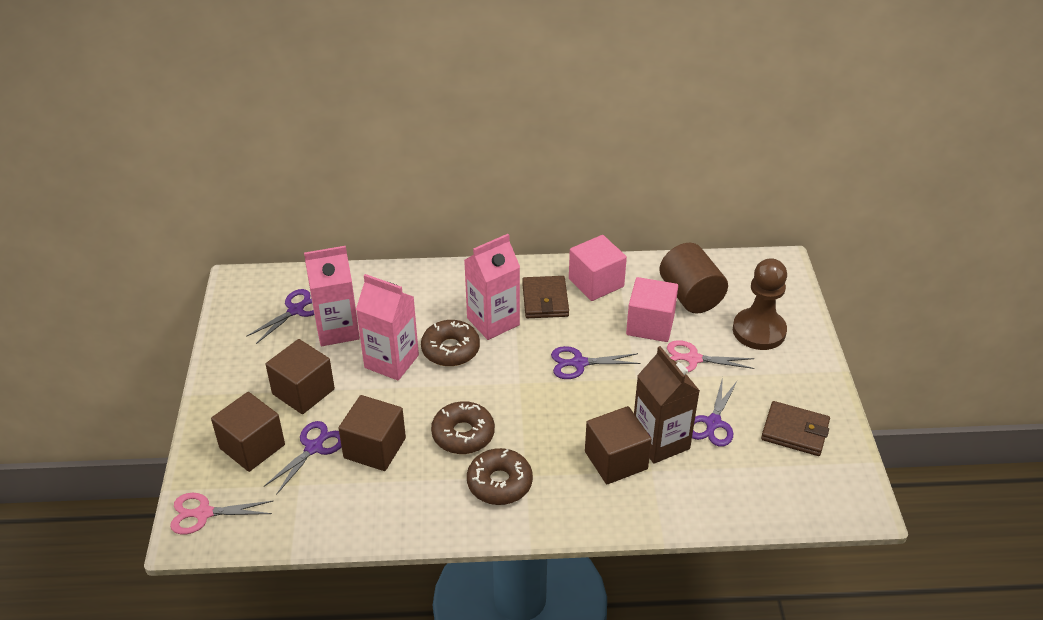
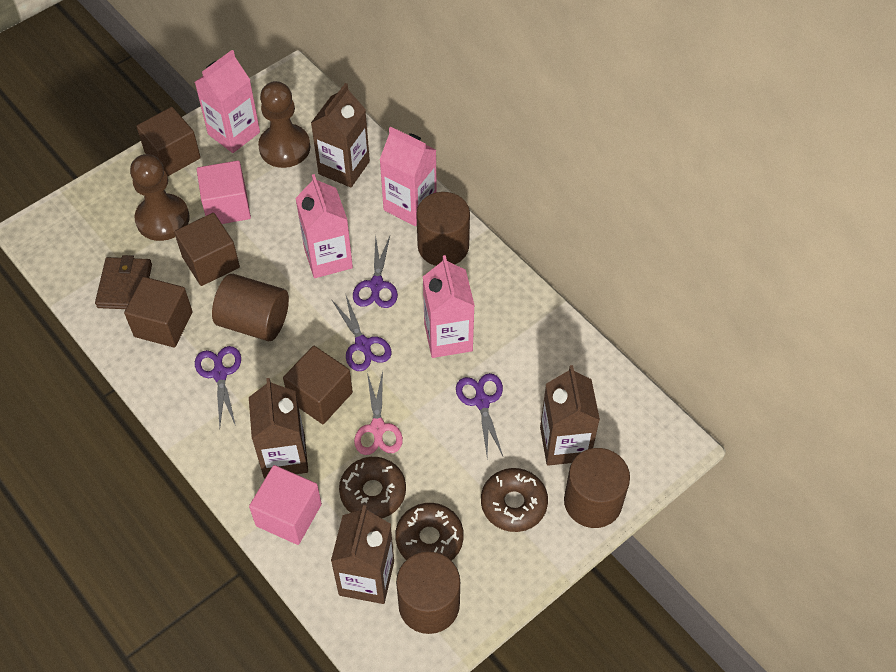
brown carton: 1 -> 4
brown cylinder: 1 -> 4
brown pawn: 1 -> 2
brown wallet: 2 -> 1
pink carton: 3 -> 4
pink scissors: 2 -> 1

